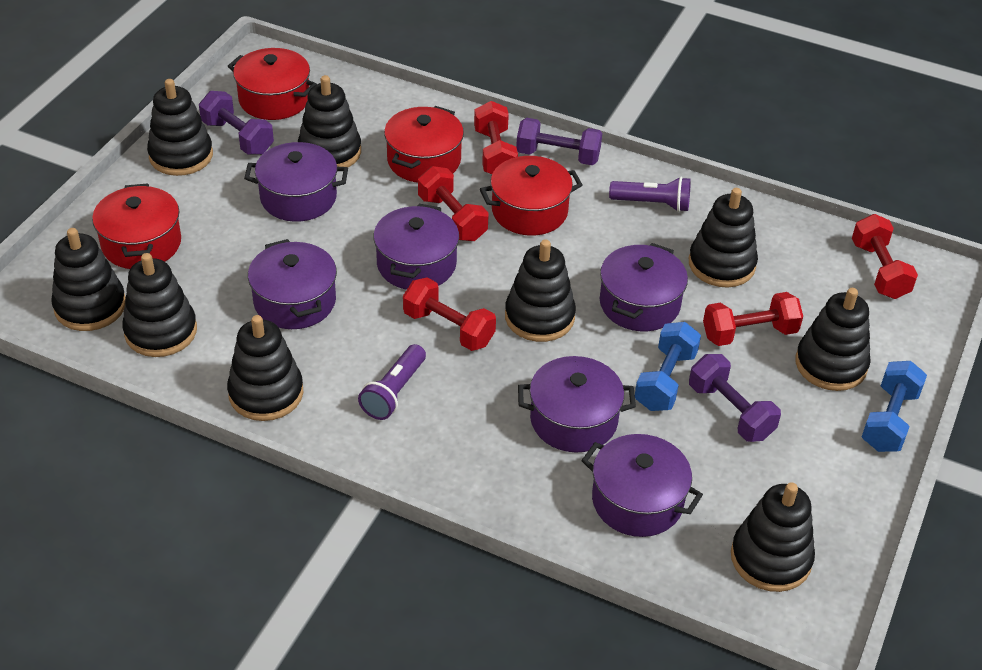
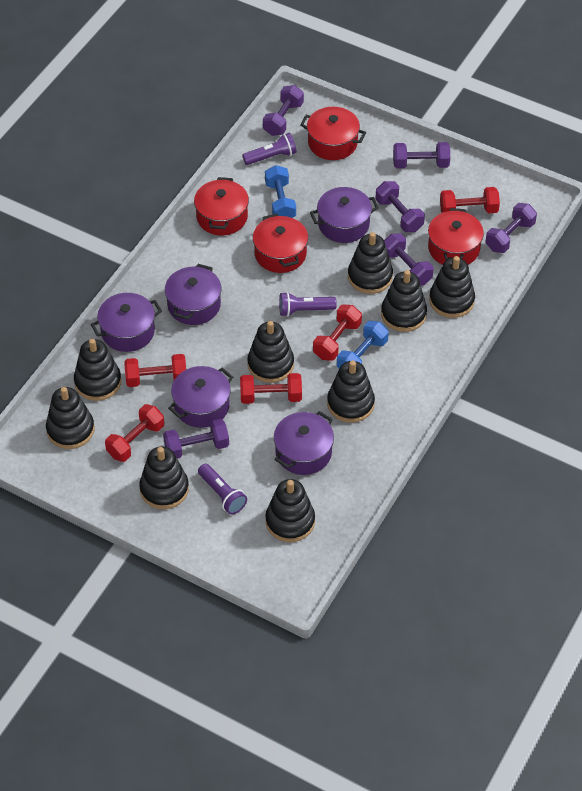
purple dumbbell: 3 -> 6
purple flashlight: 2 -> 3
purple pot: 6 -> 5

